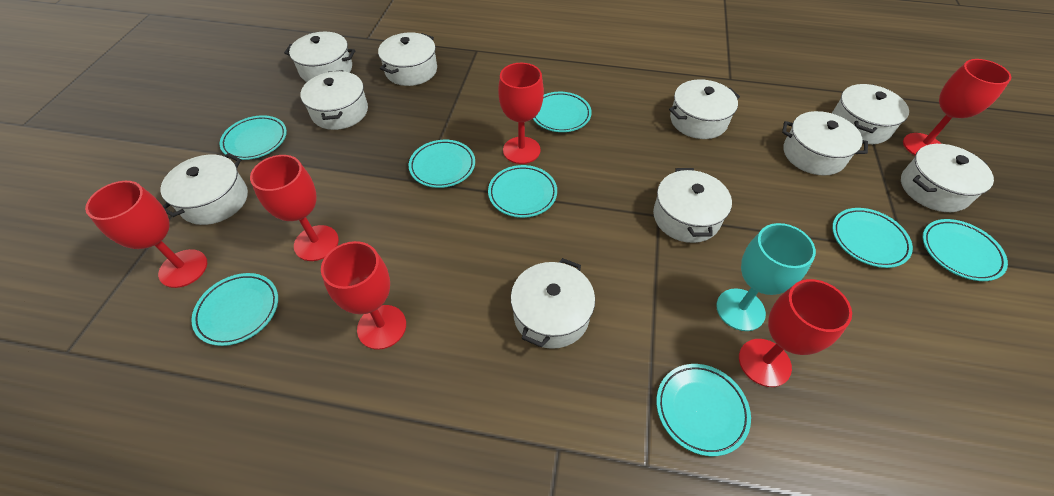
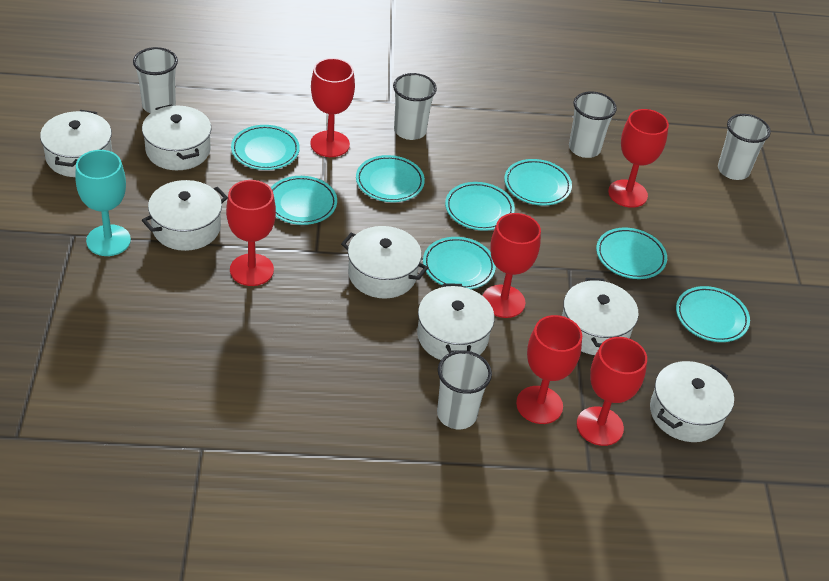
white cup: 0 -> 5
white pot: 10 -> 7

